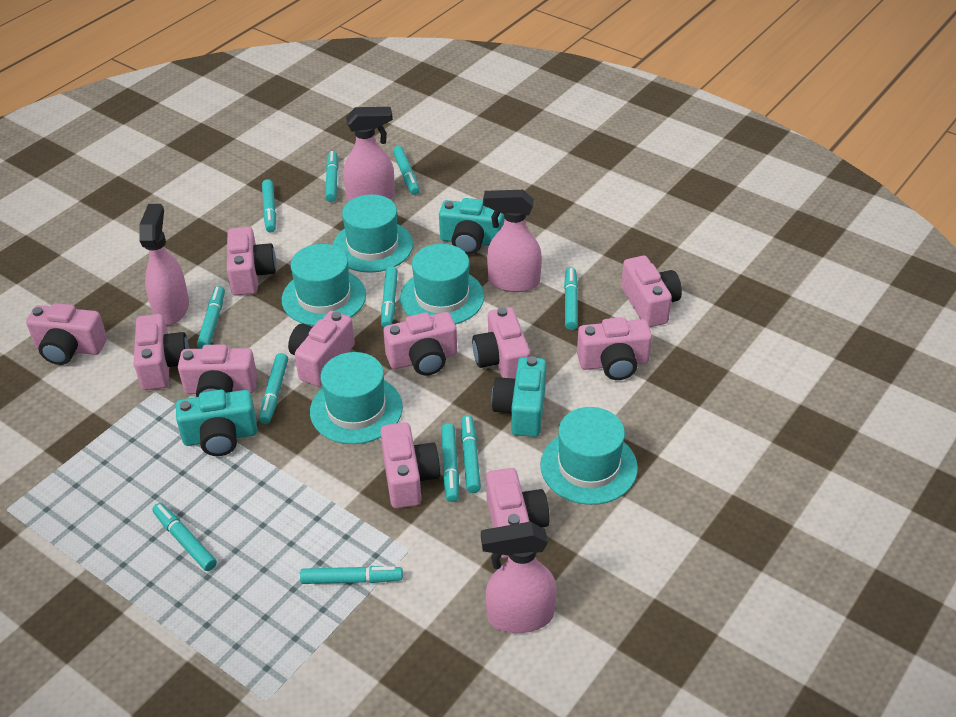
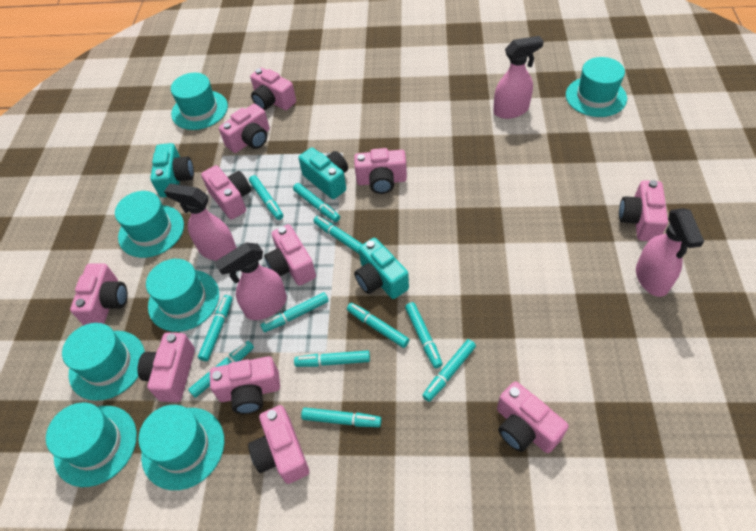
turquoise hat: 5 -> 7

